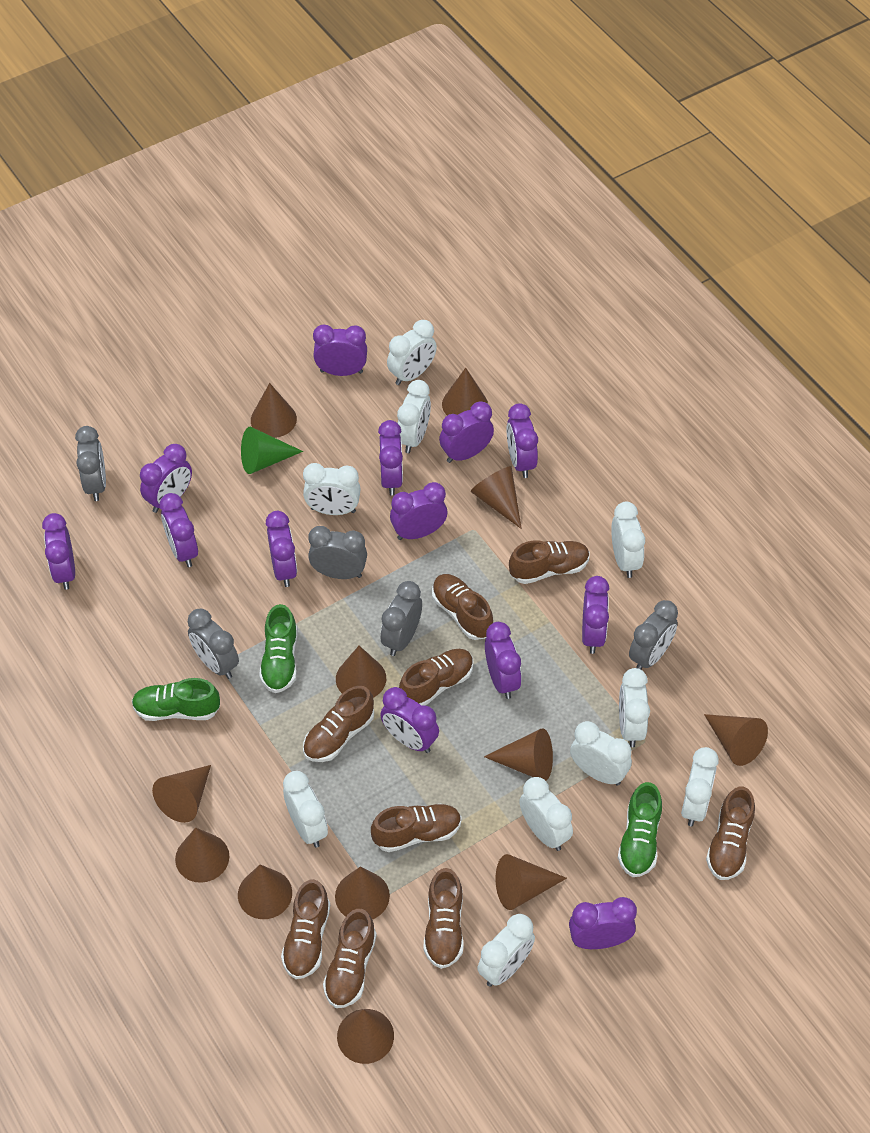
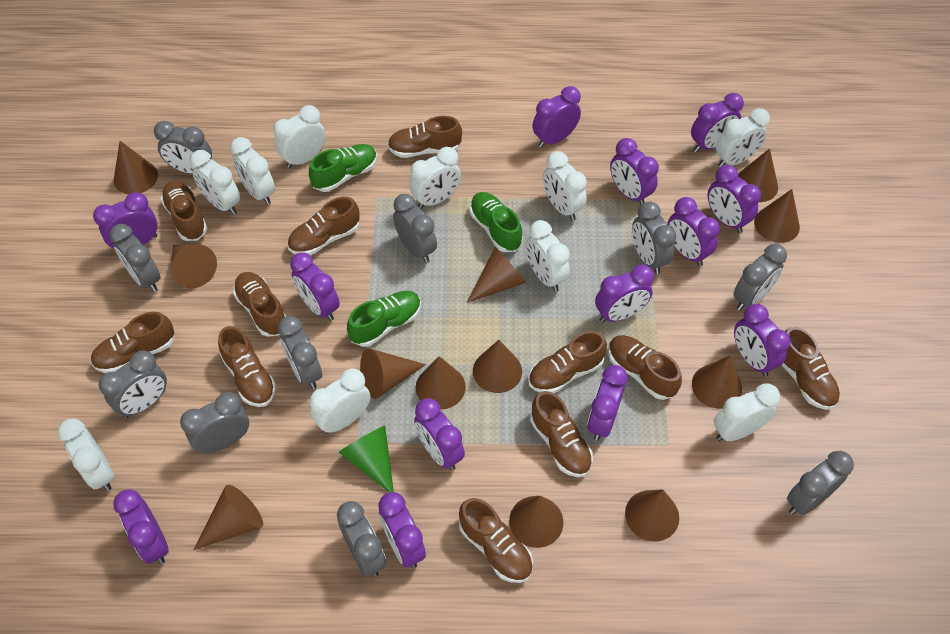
brown shoe: 9 -> 11
grey clock: 5 -> 10

